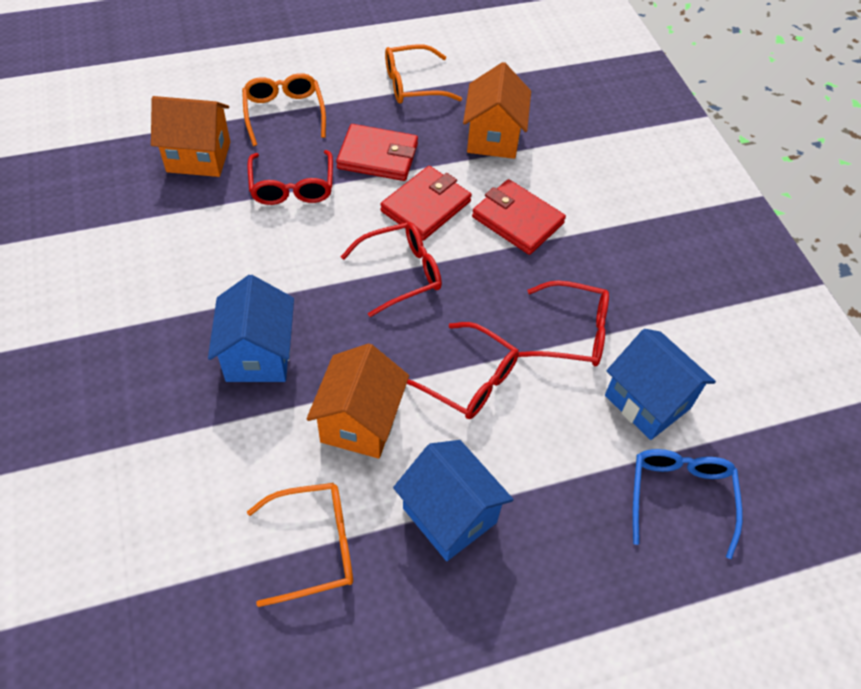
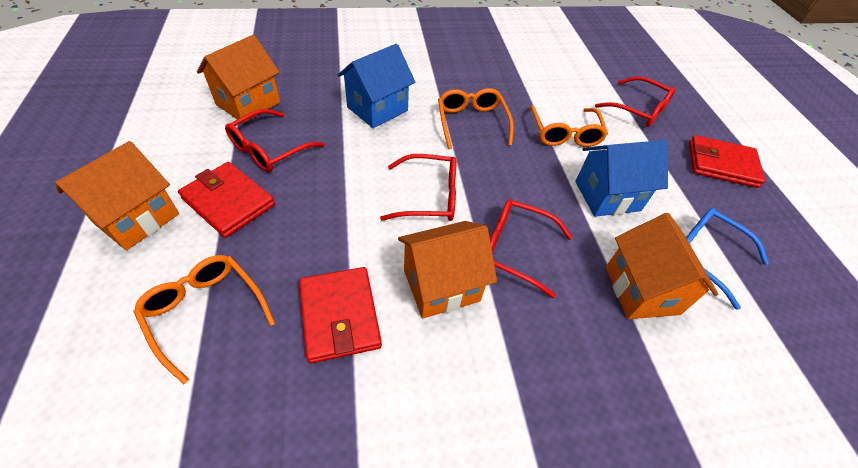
blue house: 3 -> 2
orange house: 3 -> 4

